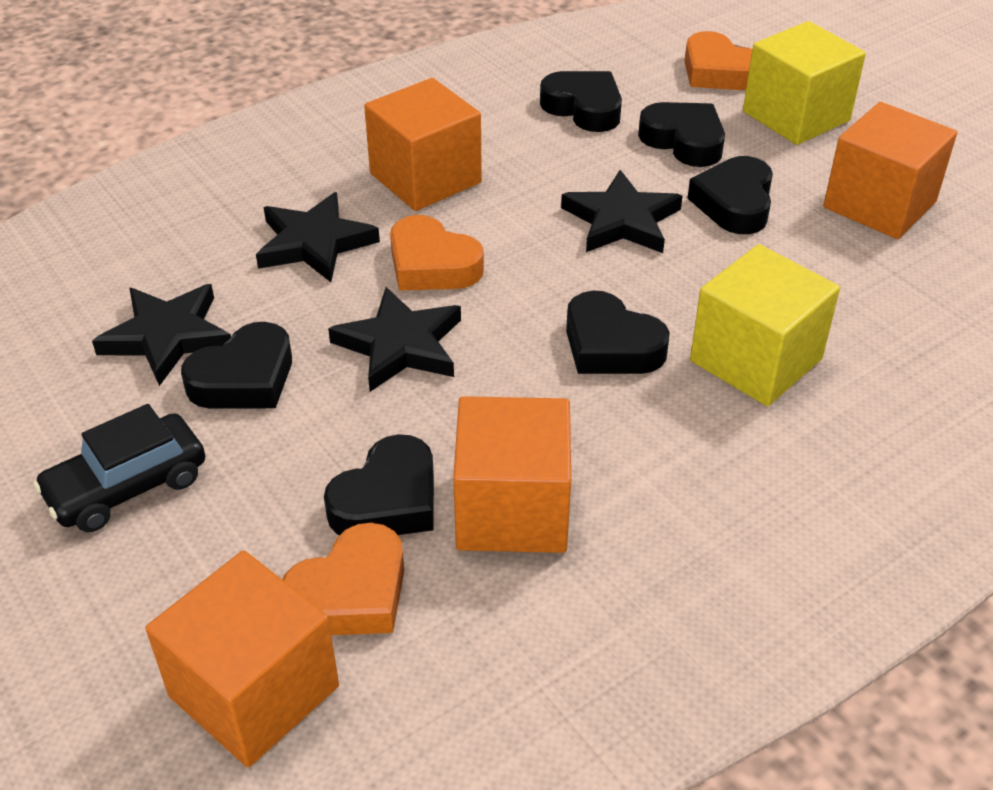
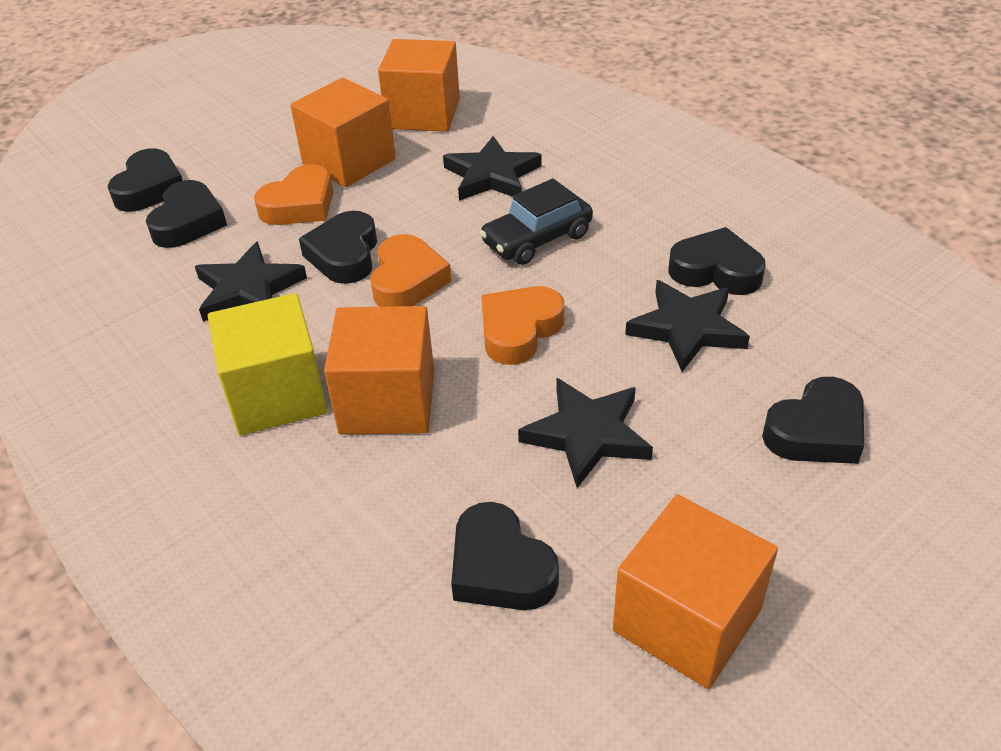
yellow cube: 2 -> 1

